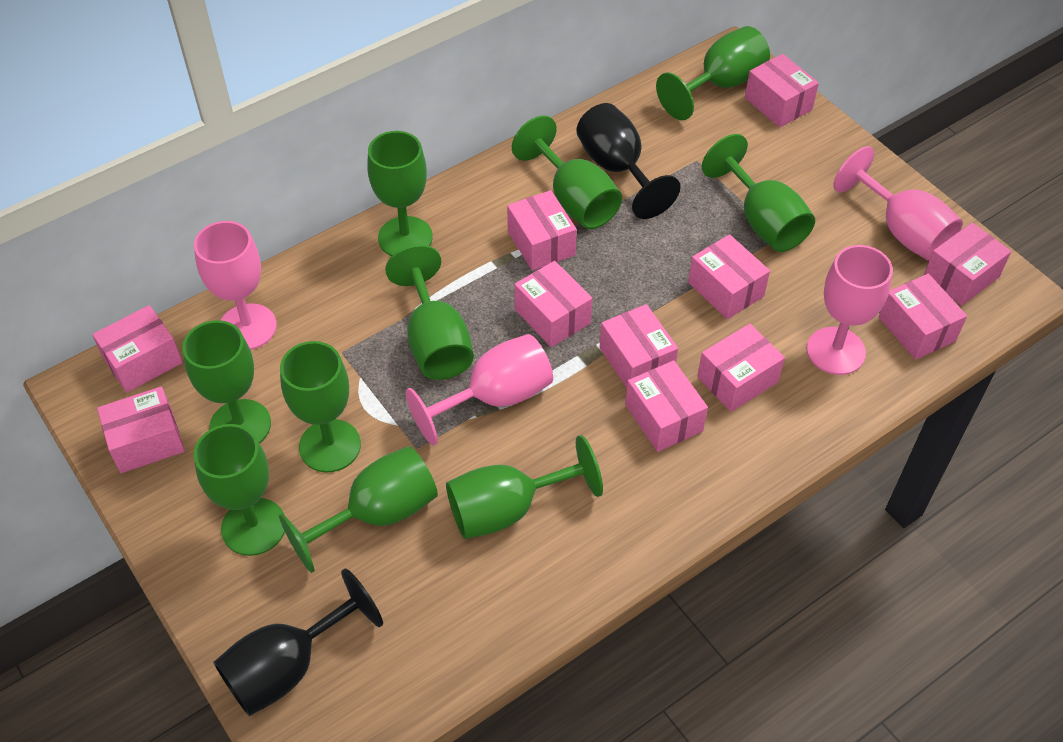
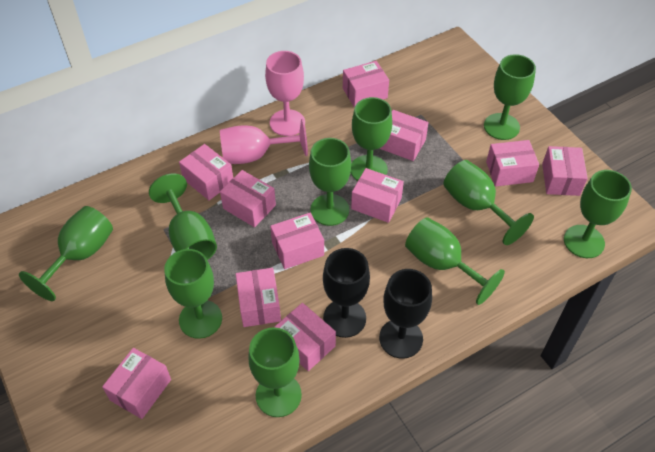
pink goblet: 4 -> 2

